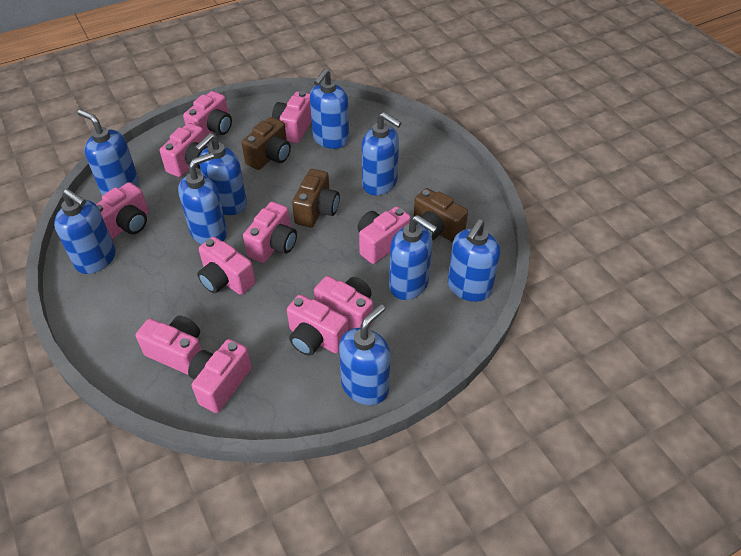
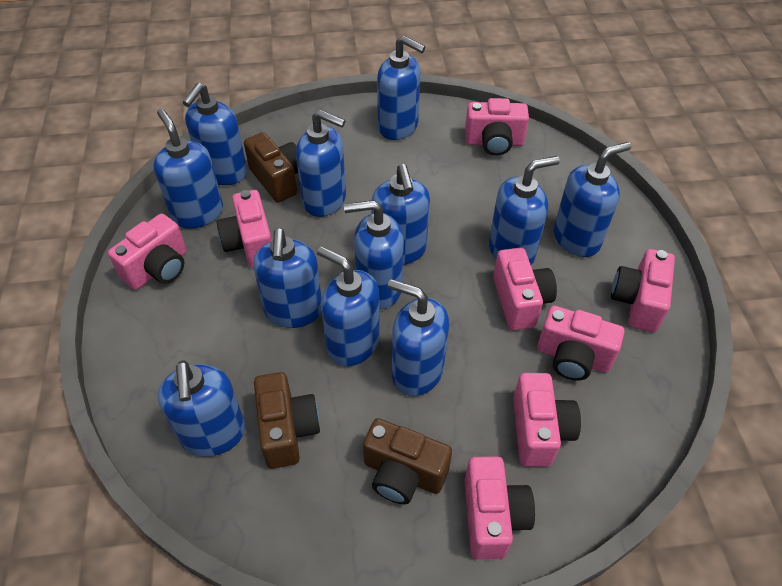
blue soap dispenser: 9 -> 12
pink camera: 11 -> 8

